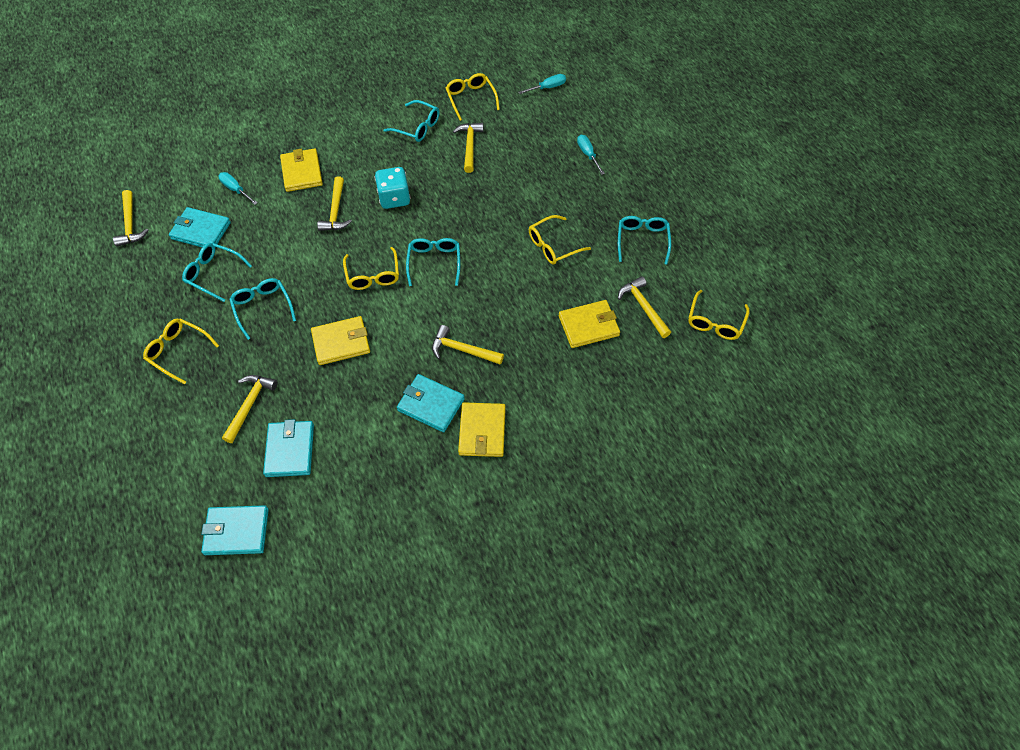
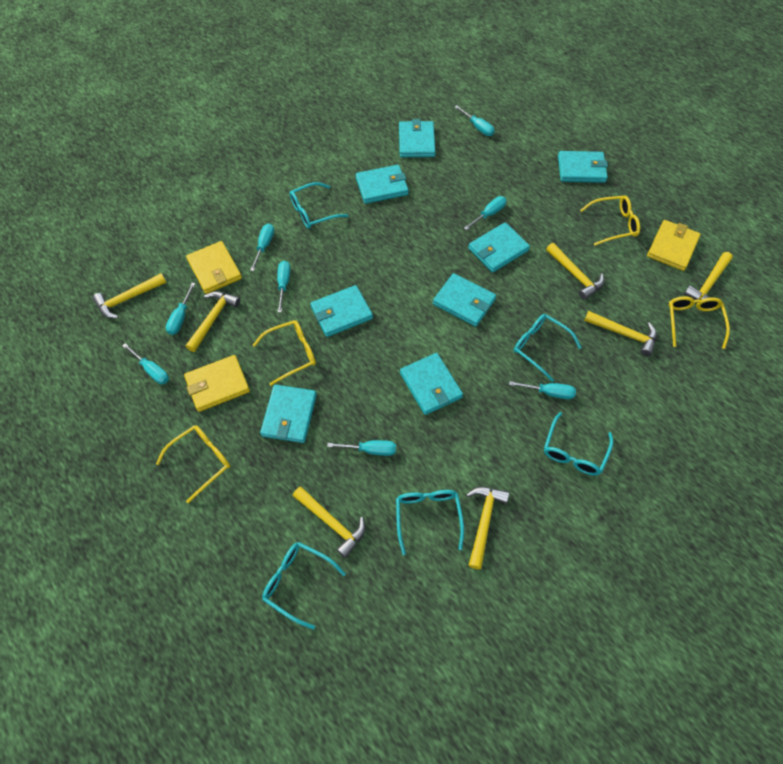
turquoise dice: 1 -> 0
turquoise screwdriver: 3 -> 8
turquoise wallet: 4 -> 8
yellow glasses: 5 -> 4
yellow hammer: 6 -> 7
yellow wallet: 4 -> 3

